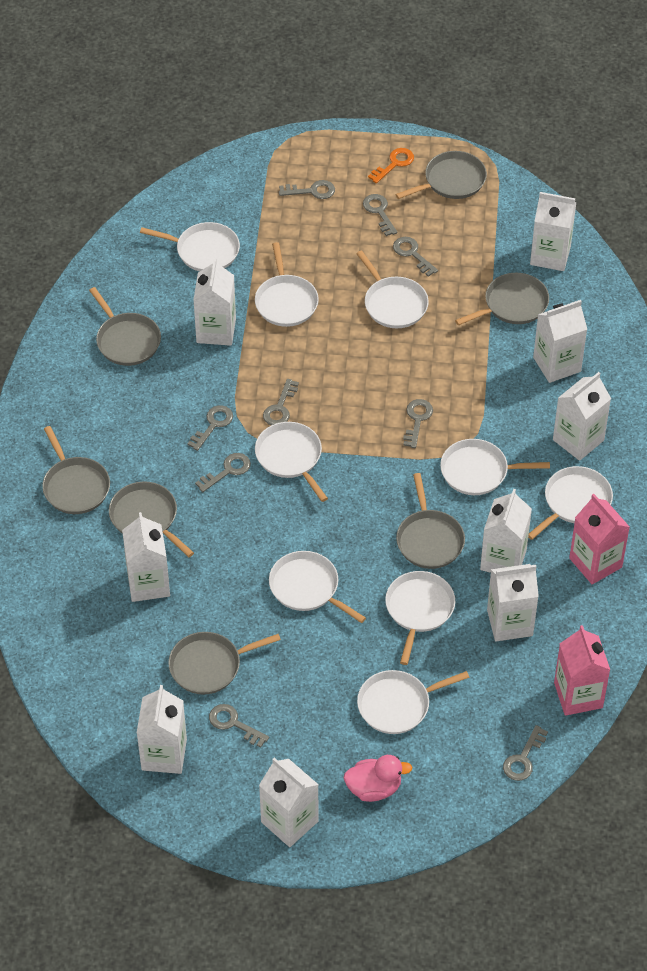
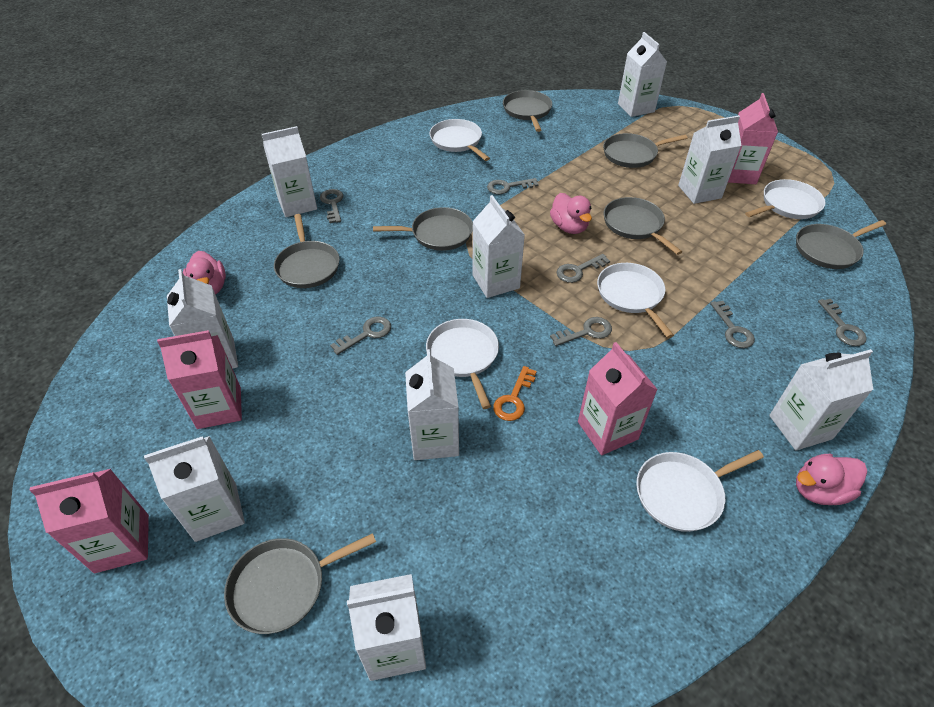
grey key: 9 -> 7
pink carton: 2 -> 4
pink duck: 1 -> 3
white pan: 9 -> 5

